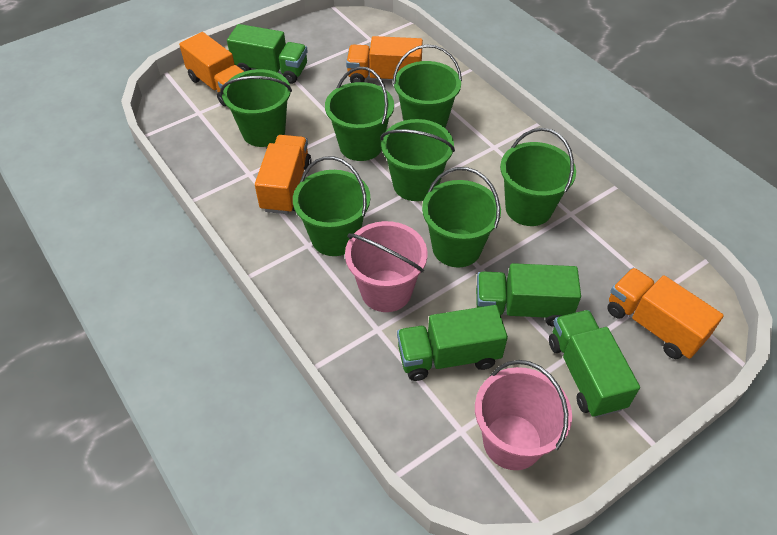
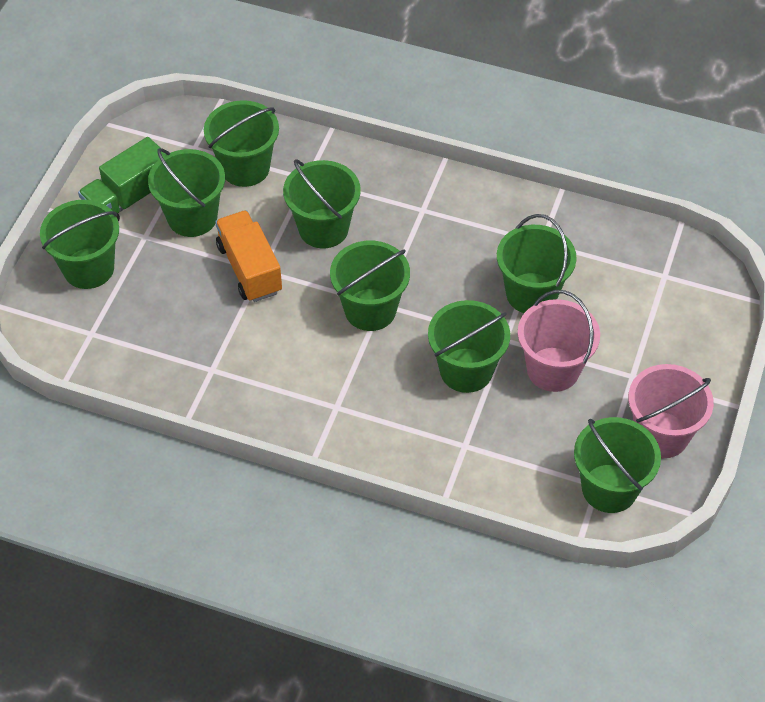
green bucket: 7 -> 8
green truck: 4 -> 1
orange truck: 4 -> 1

